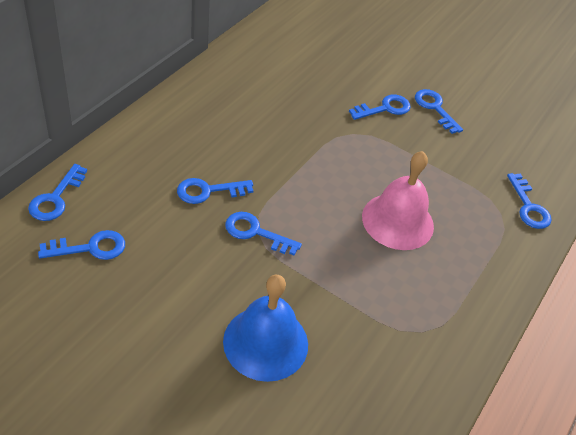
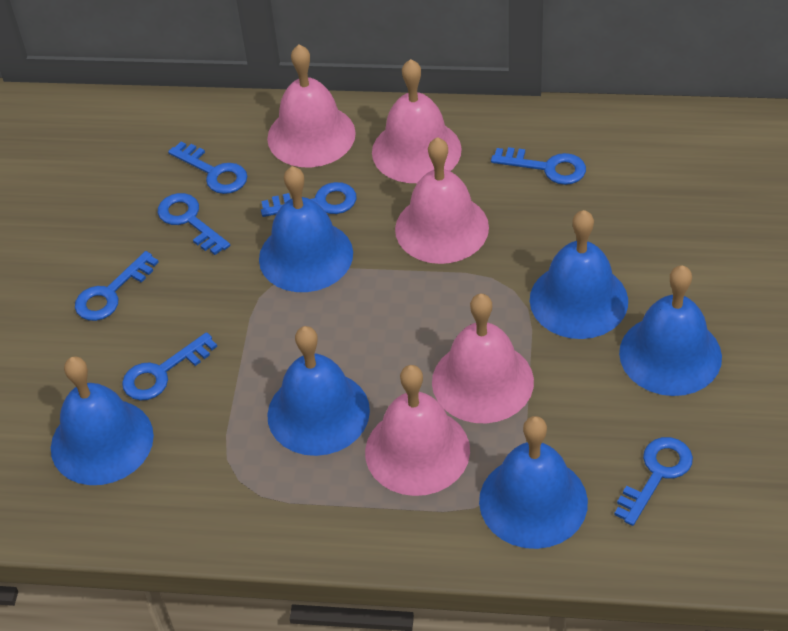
blue bell: 1 -> 6
pink bell: 1 -> 5

